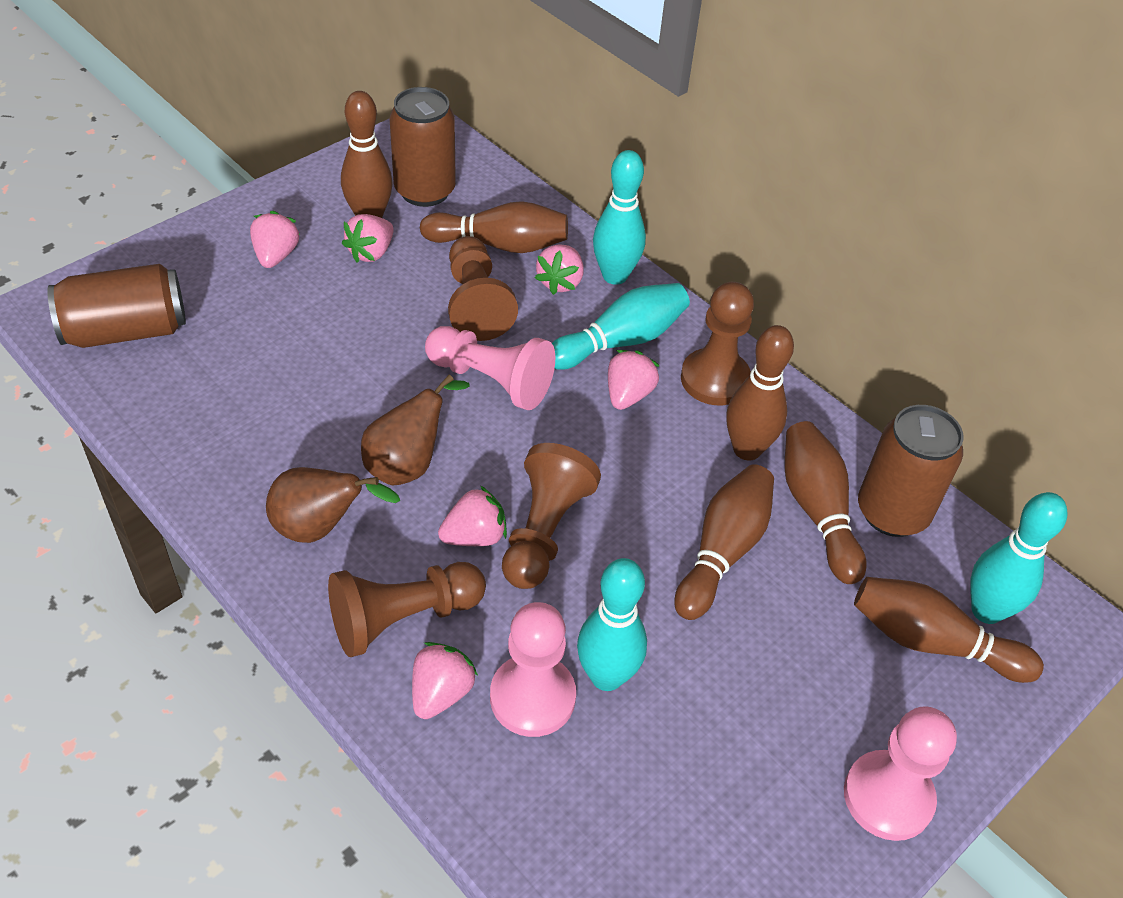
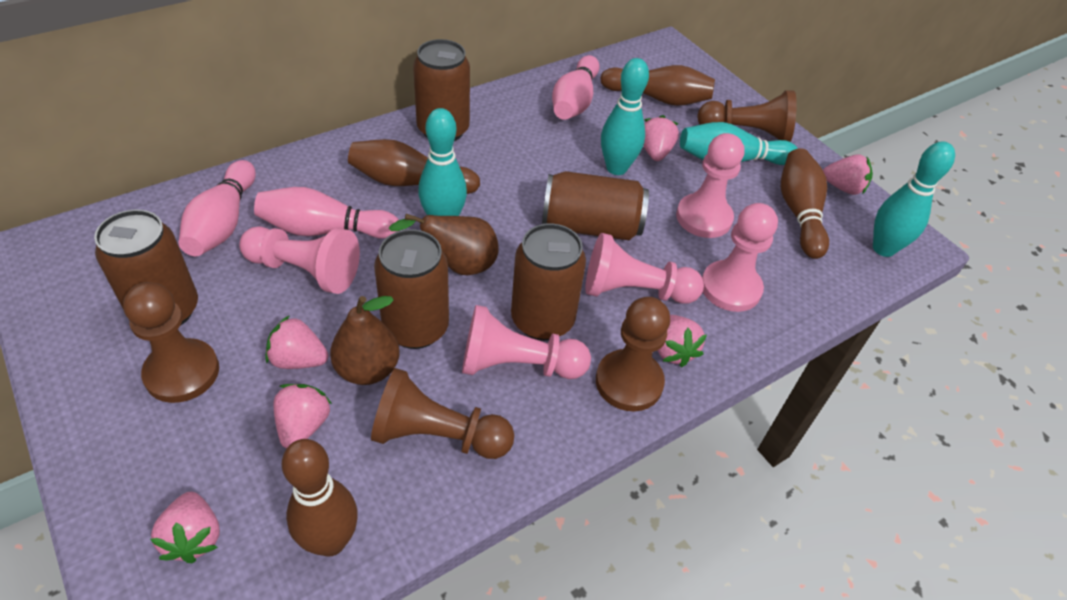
brown bowling pin: 6 -> 4
brown can: 3 -> 5
pink bowling pin: 0 -> 3
pink pawn: 3 -> 5

